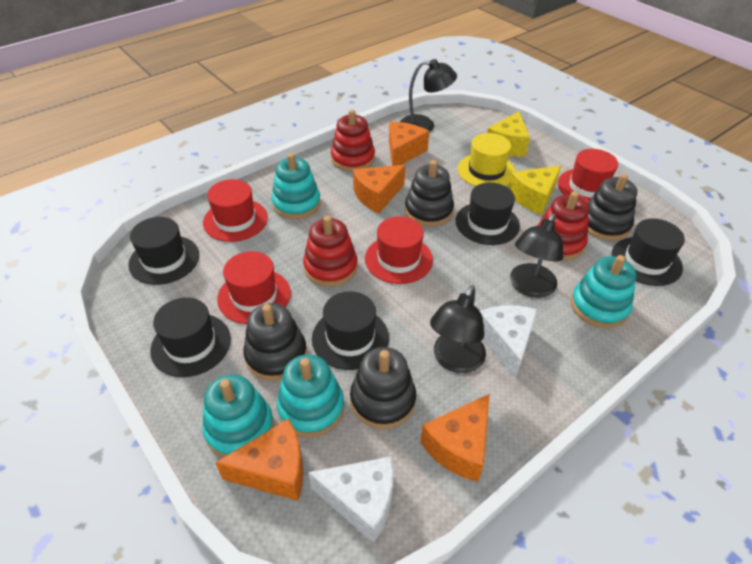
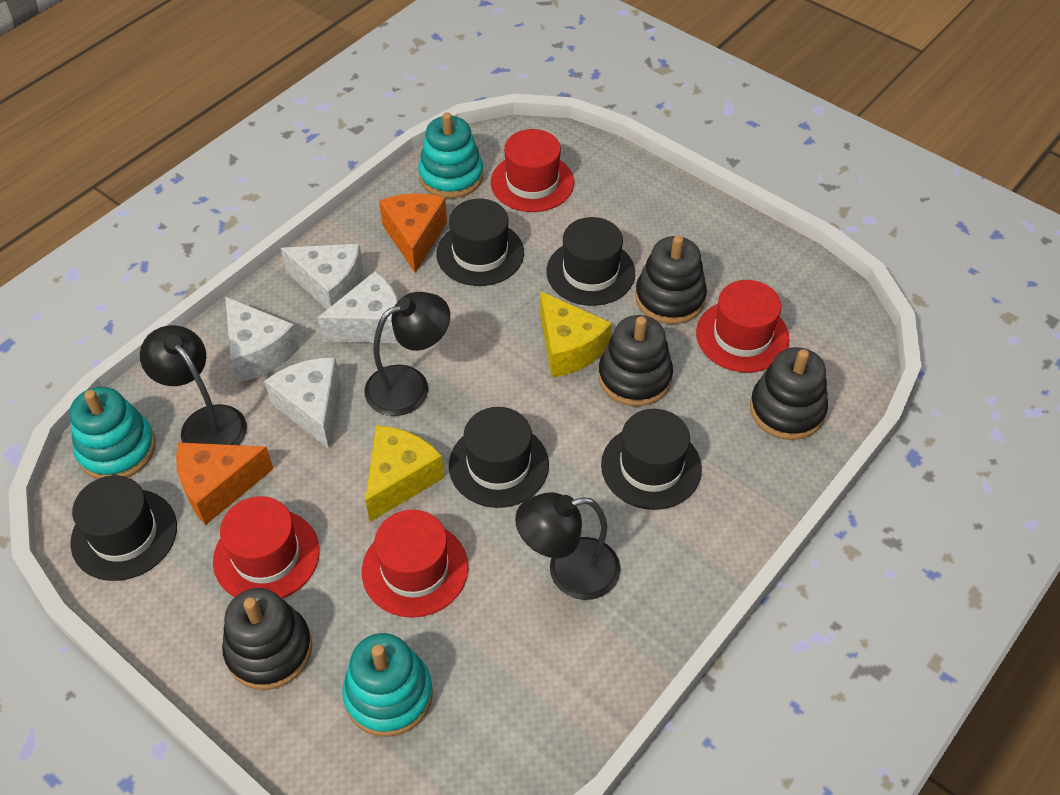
orange cheese: 4 -> 2
red stacking toy: 3 -> 0
turquoise stacking toy: 4 -> 3
white cheese: 2 -> 4
yellow hat: 1 -> 0

